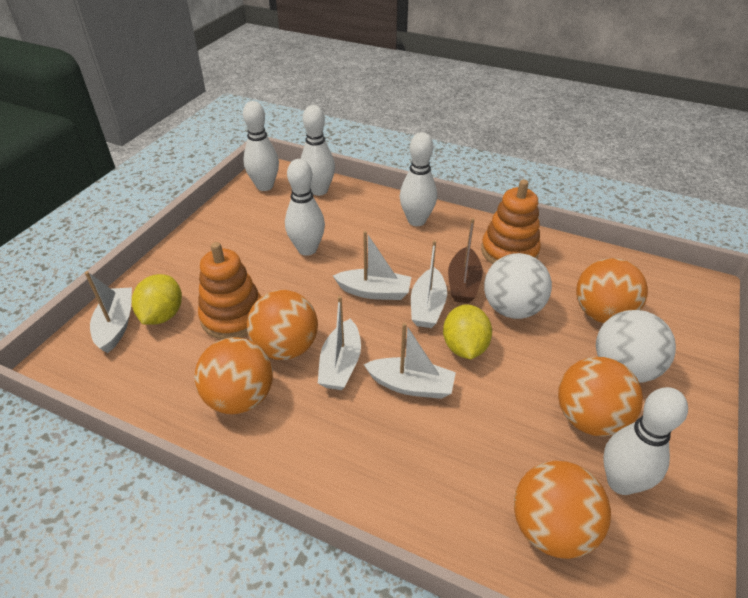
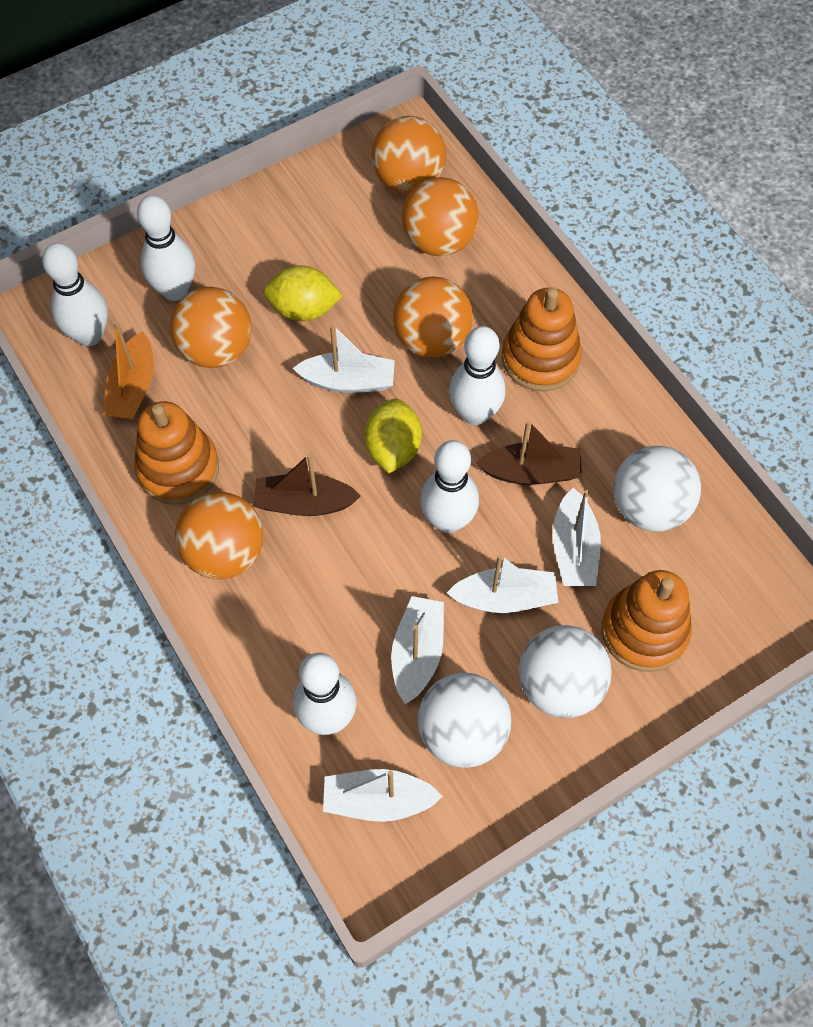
brown boat: 1 -> 2
orange boat: 0 -> 1
orange stacking toy: 2 -> 3
white ball: 2 -> 3

